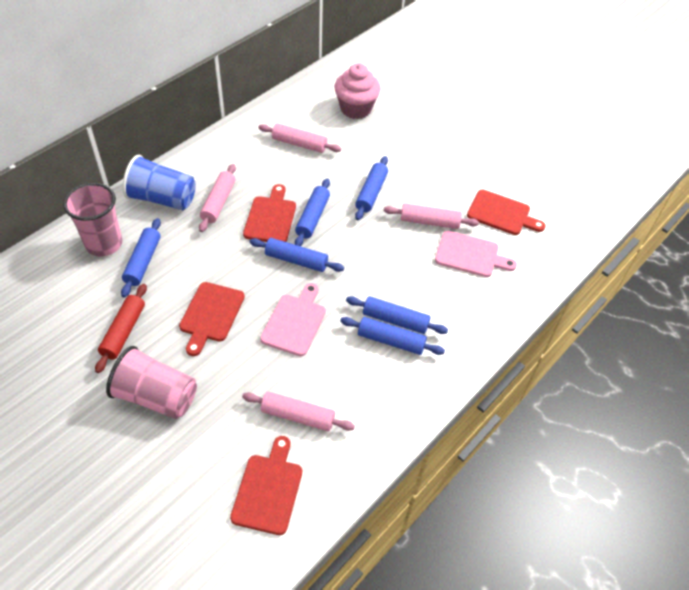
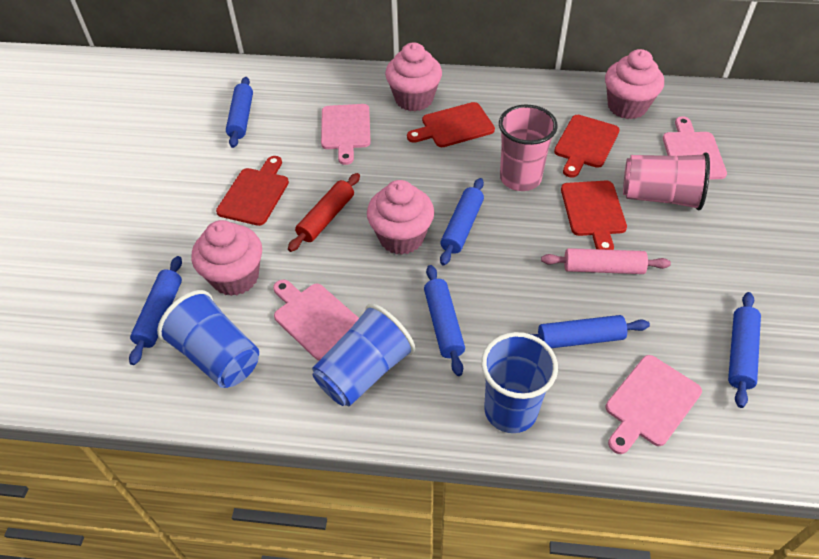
blue cup: 1 -> 3
pink cupcake: 1 -> 4
pink cutting board: 2 -> 4
pink rolling pin: 4 -> 1

